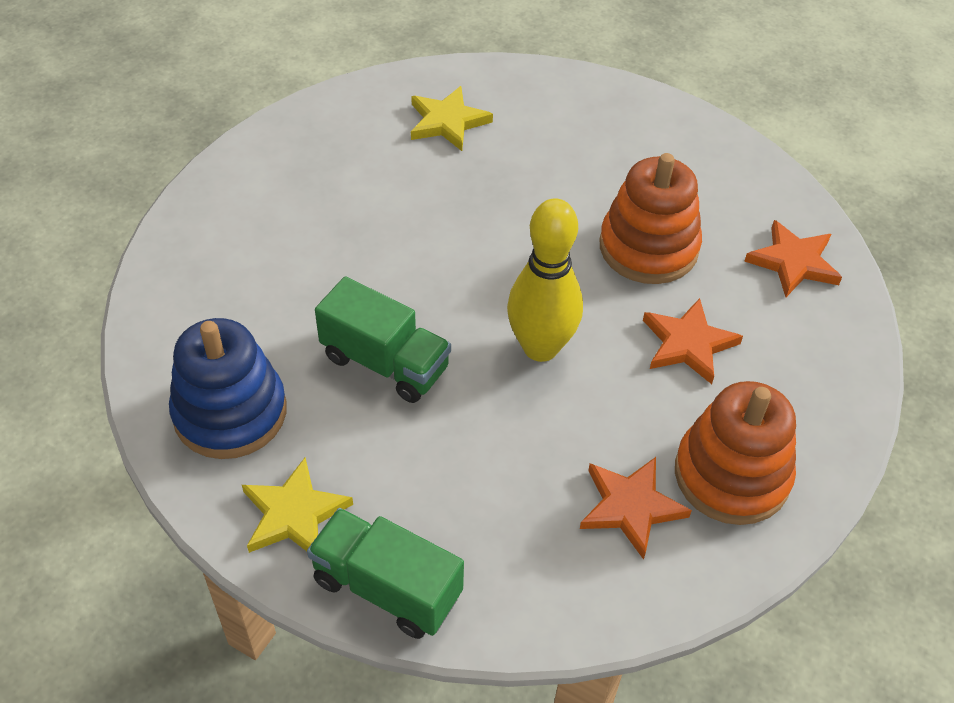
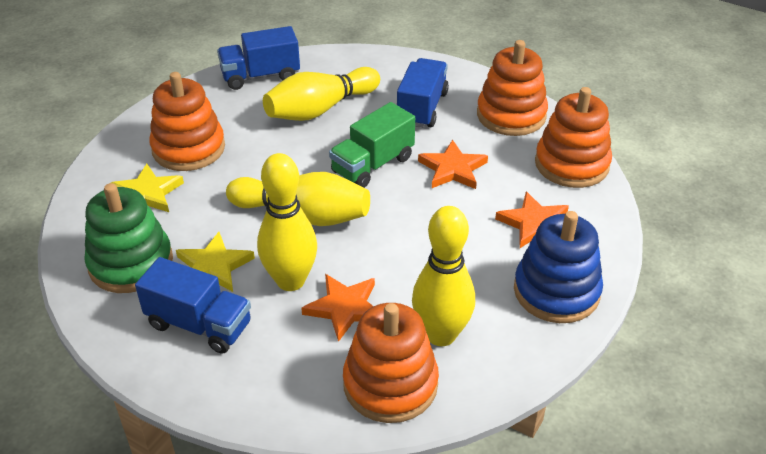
blue truck: 0 -> 3
green stacking toy: 0 -> 1
green truck: 2 -> 1
orange stacking toy: 2 -> 4
yellow bowling pin: 1 -> 4

